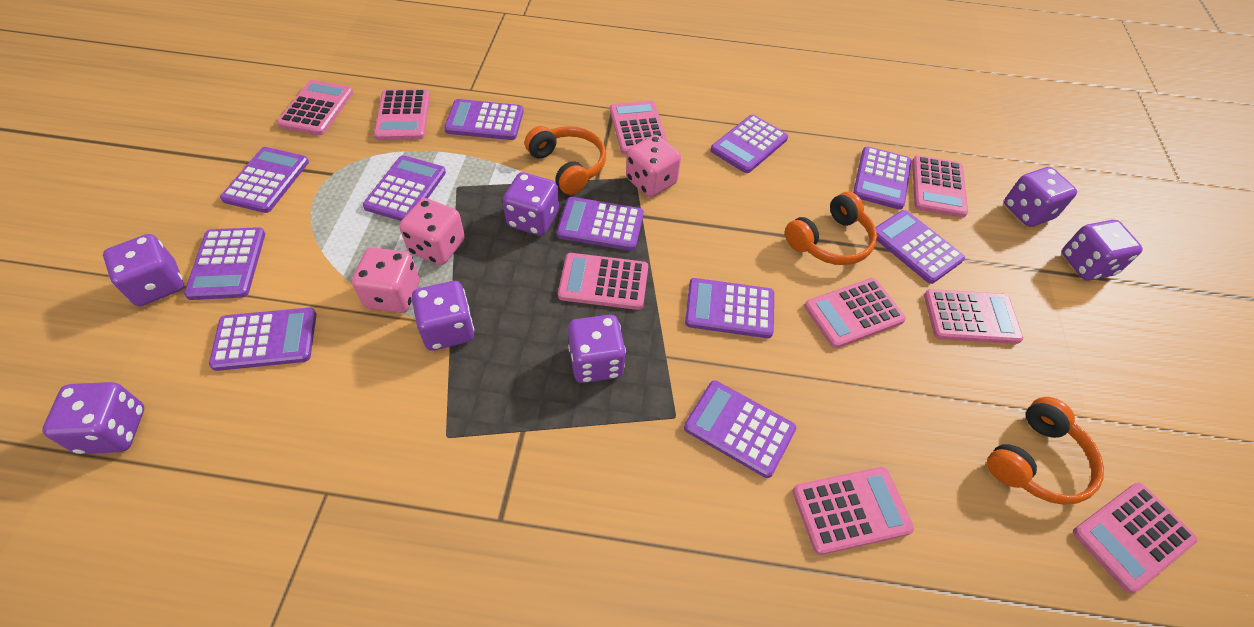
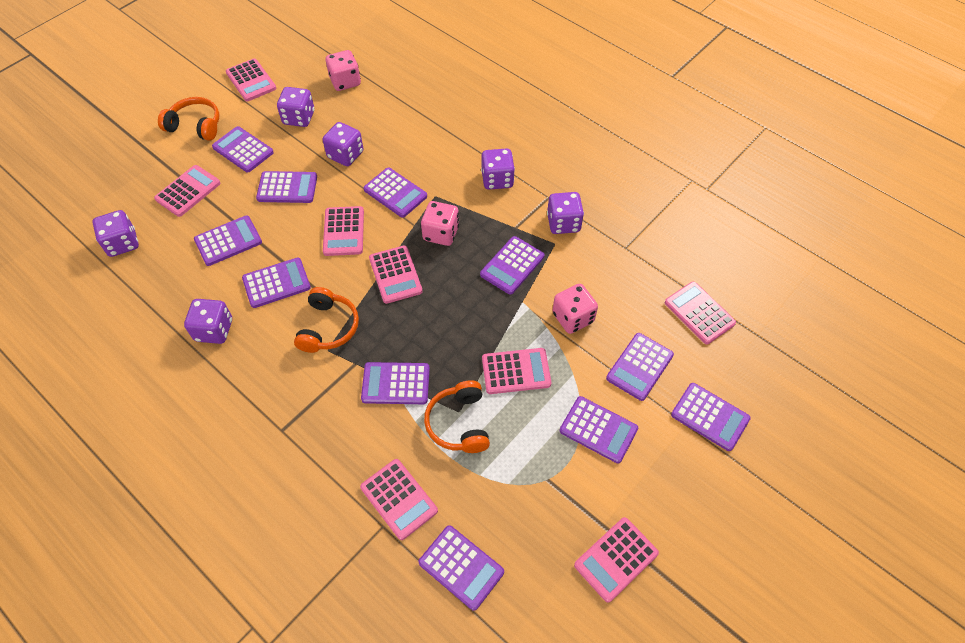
pink calculator: 9 -> 8
purple dice: 7 -> 6

